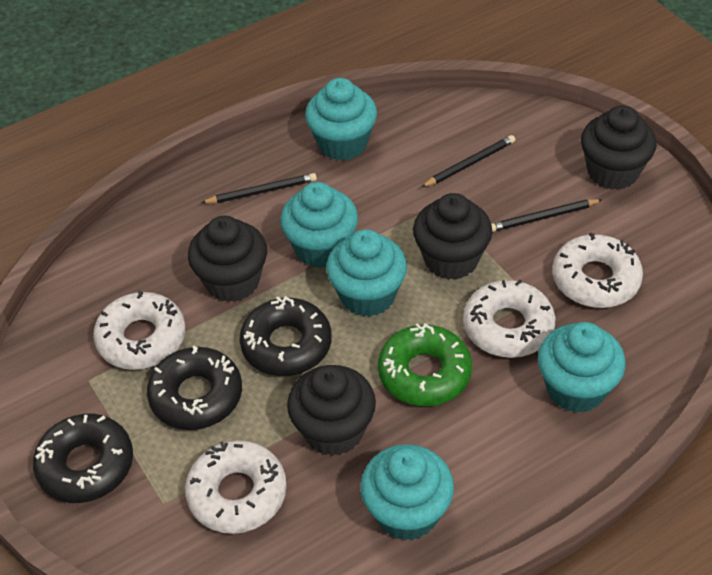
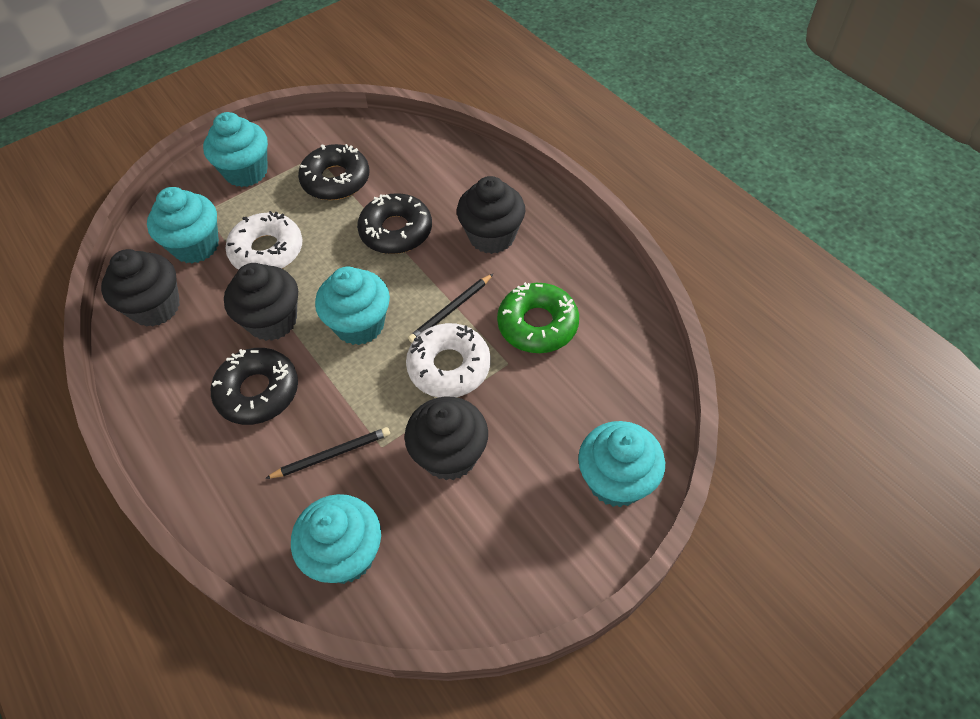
black pencil: 3 -> 2
white donut: 4 -> 2

